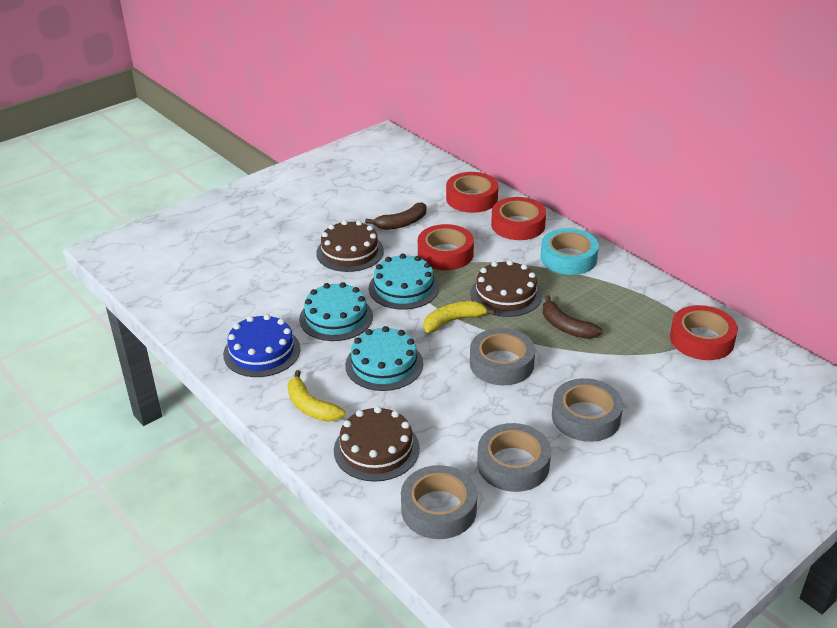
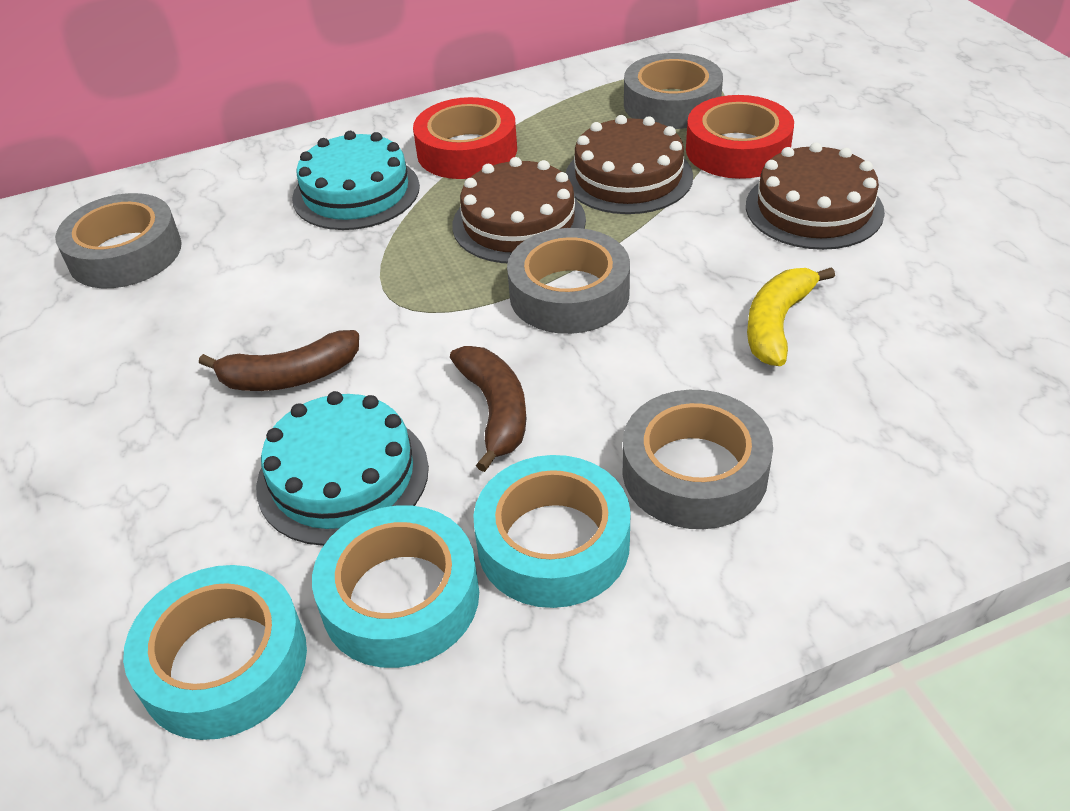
blue cake: 1 -> 0
red tape: 4 -> 2
turquoise cake: 3 -> 2
turquoise tape: 1 -> 3
yellow banana: 2 -> 1

